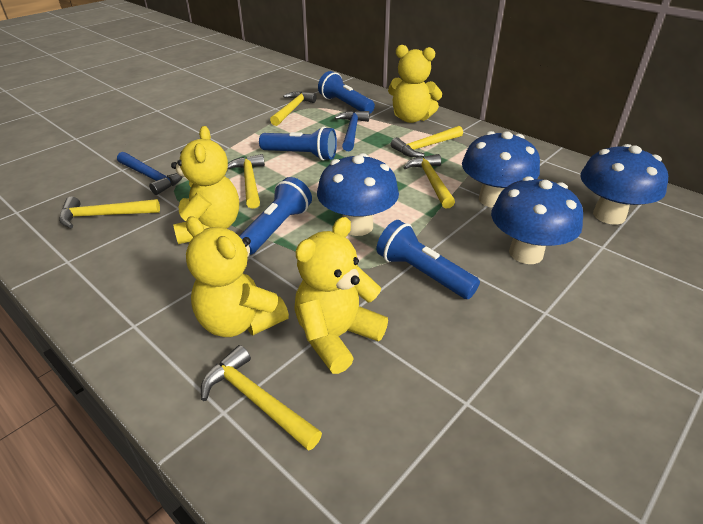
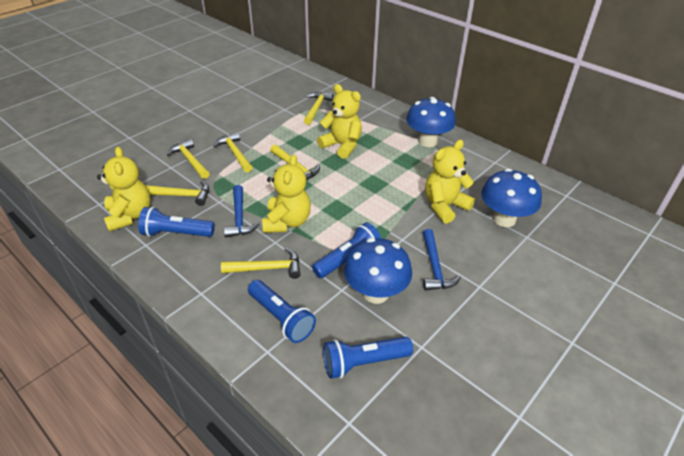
blue mushroom: 4 -> 3

